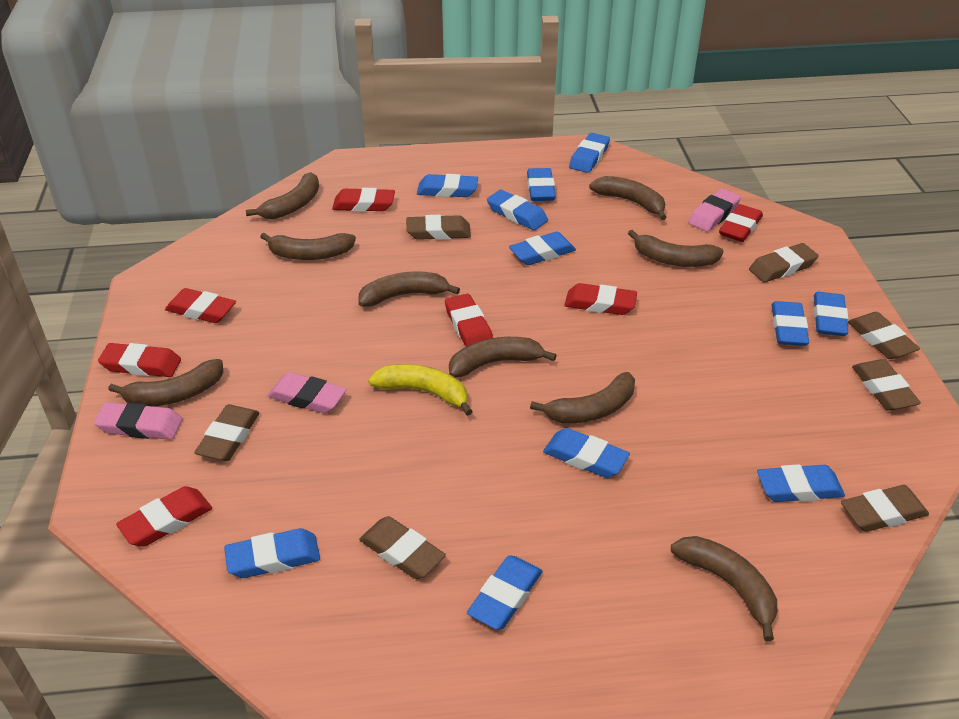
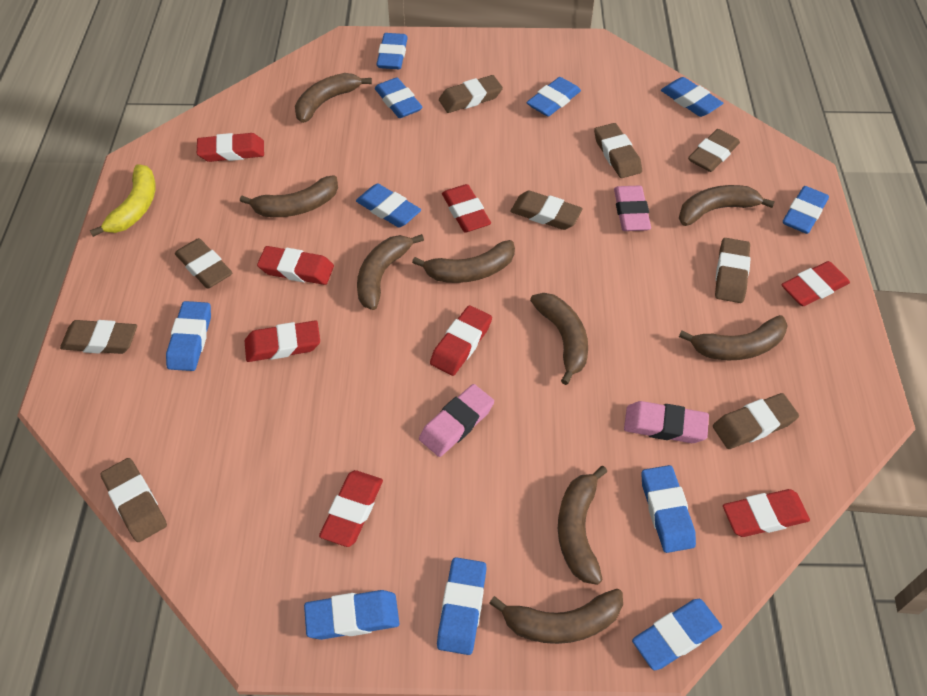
brown eraser: 7 -> 9
red eraser: 7 -> 8

